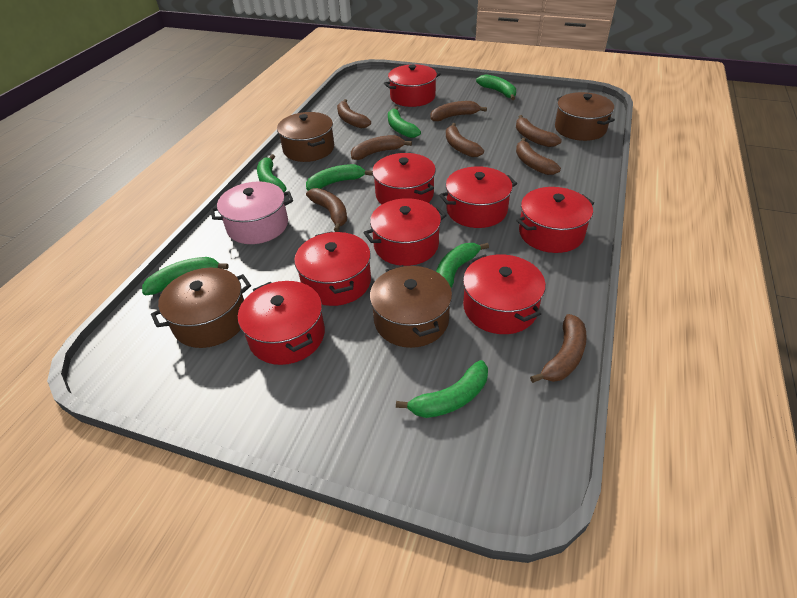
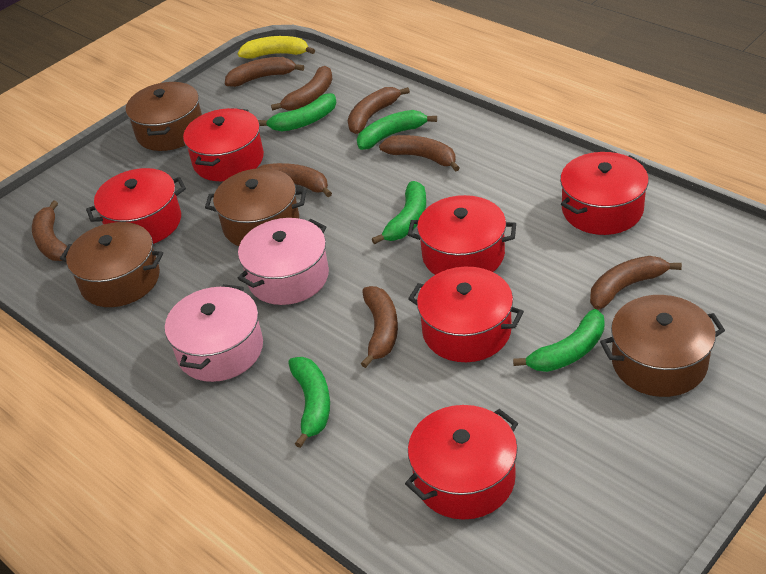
green banana: 7 -> 5
pink pot: 1 -> 2
red pot: 8 -> 6
yellow banana: 0 -> 1

